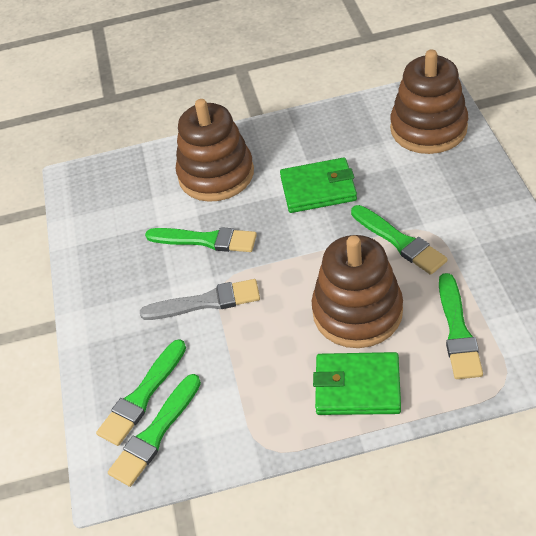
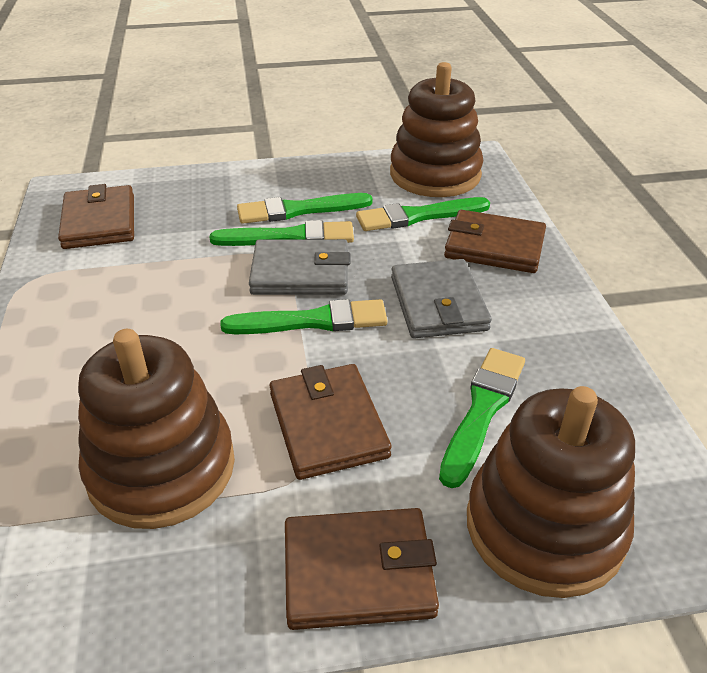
brown wallet: 0 -> 4
green wallet: 2 -> 0
grey brush: 1 -> 0
grey wallet: 0 -> 2

